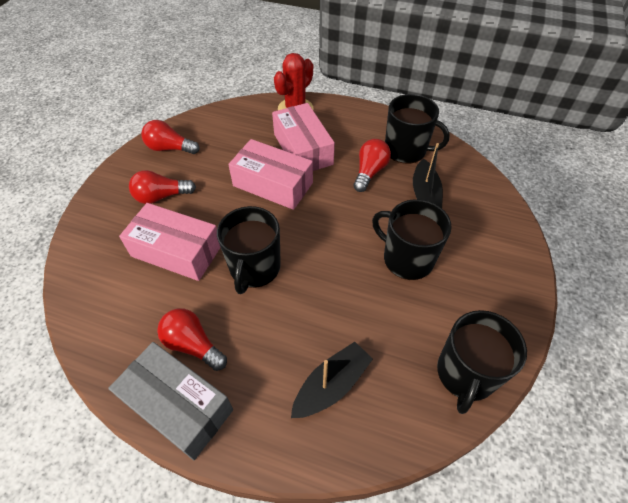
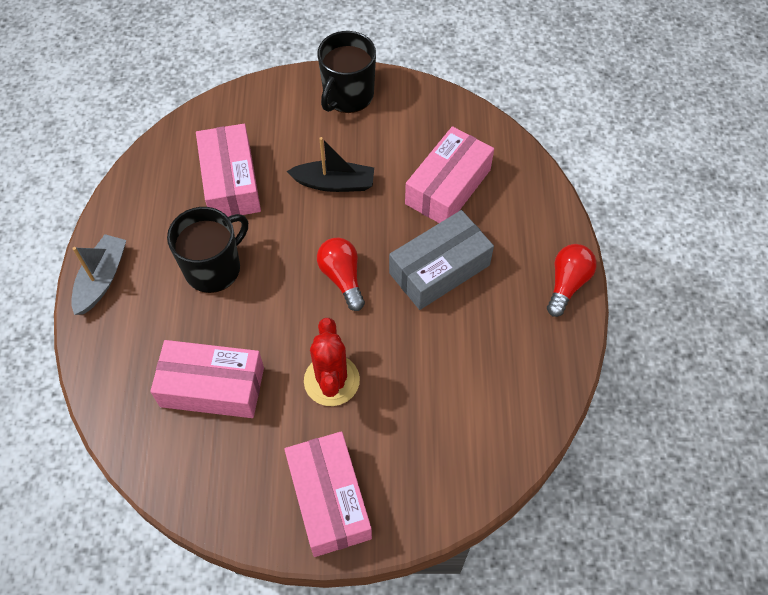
black boat: 2 -> 1
black mug: 4 -> 2
grey boat: 0 -> 1
pink box: 3 -> 4
red light bulb: 4 -> 2

